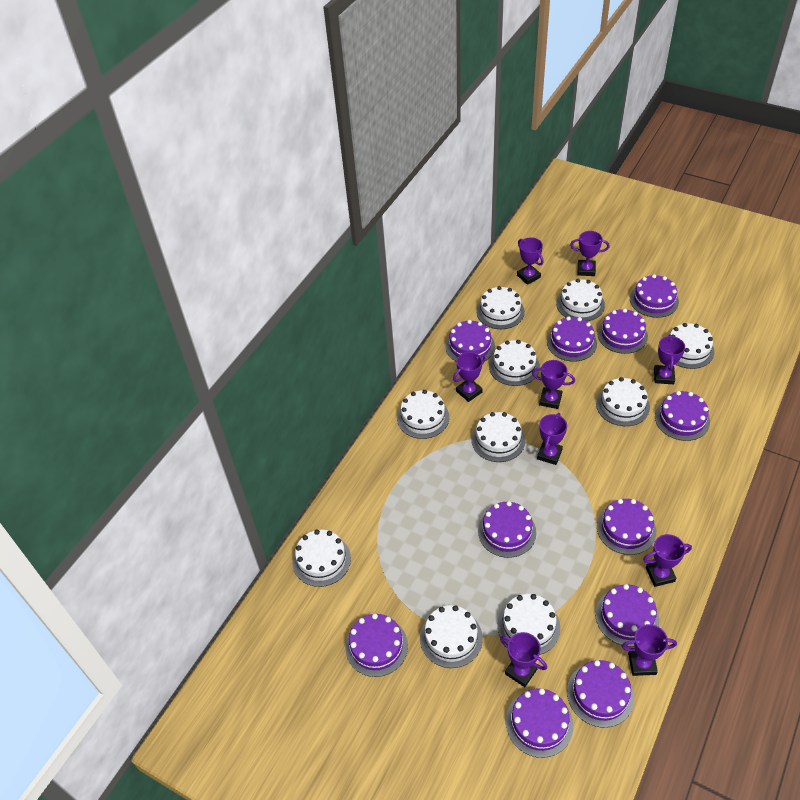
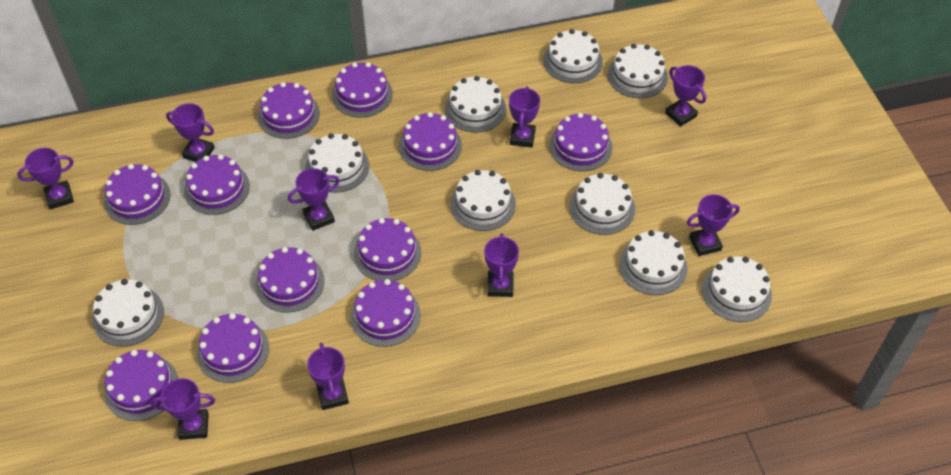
white cake: 10 -> 9

